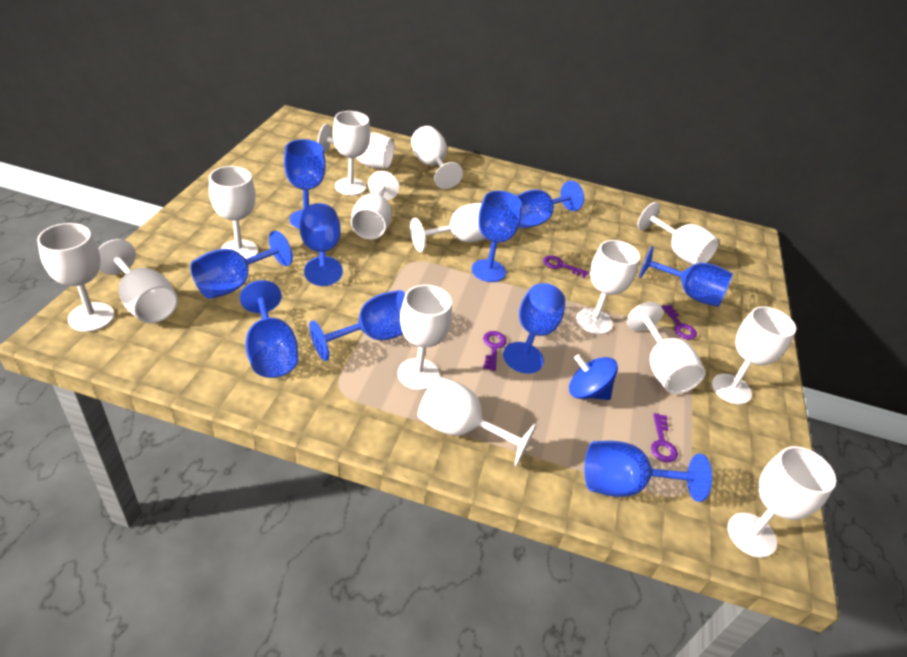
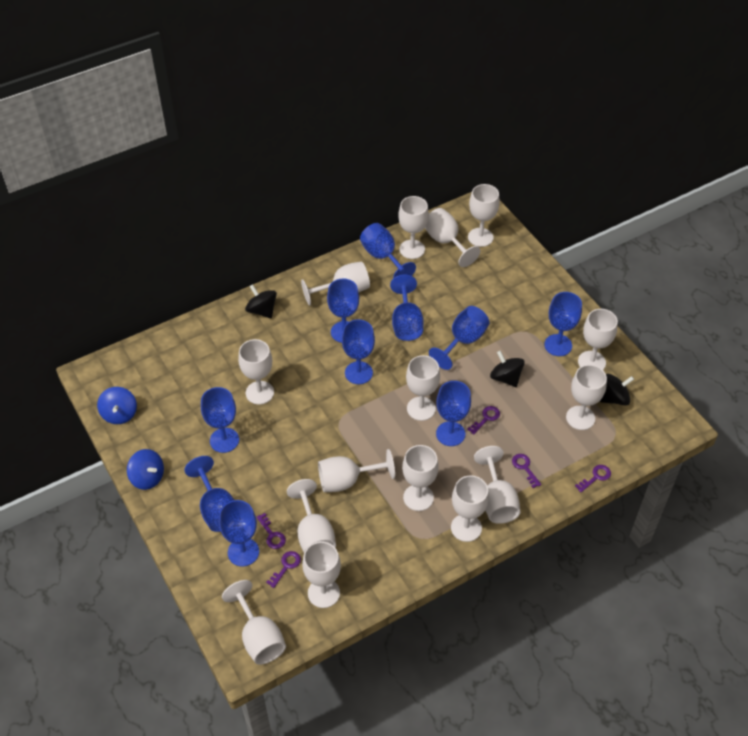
black spinning top: 0 -> 3
blue spinning top: 1 -> 2
purple key: 4 -> 5

